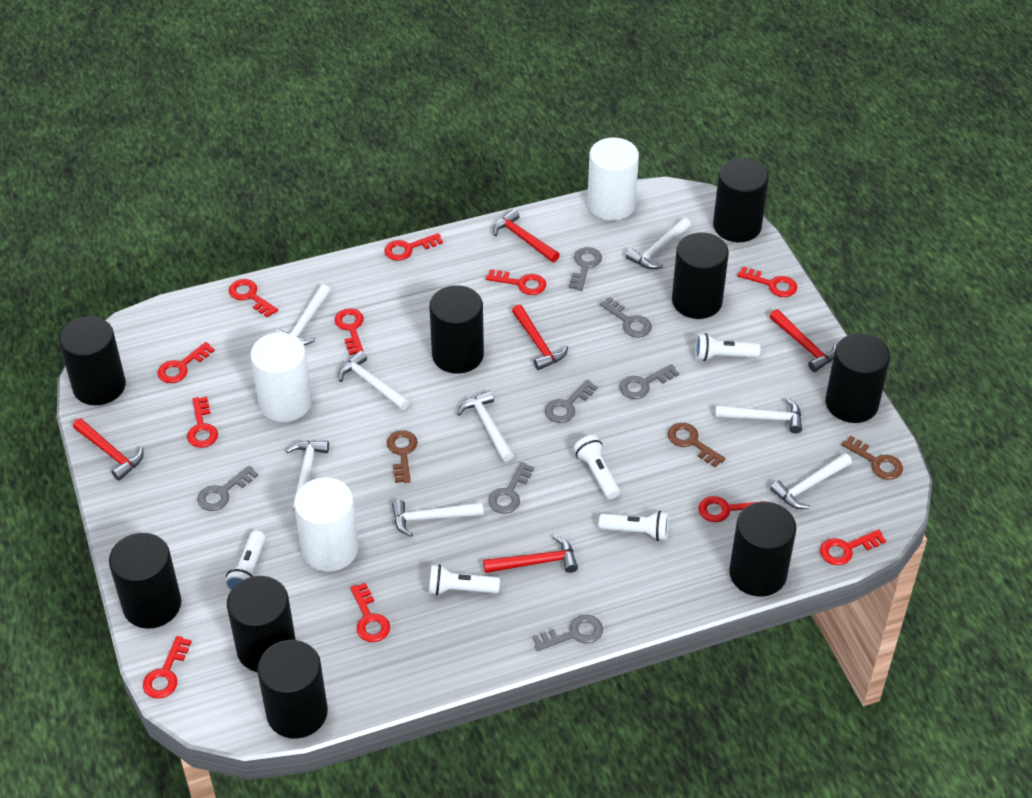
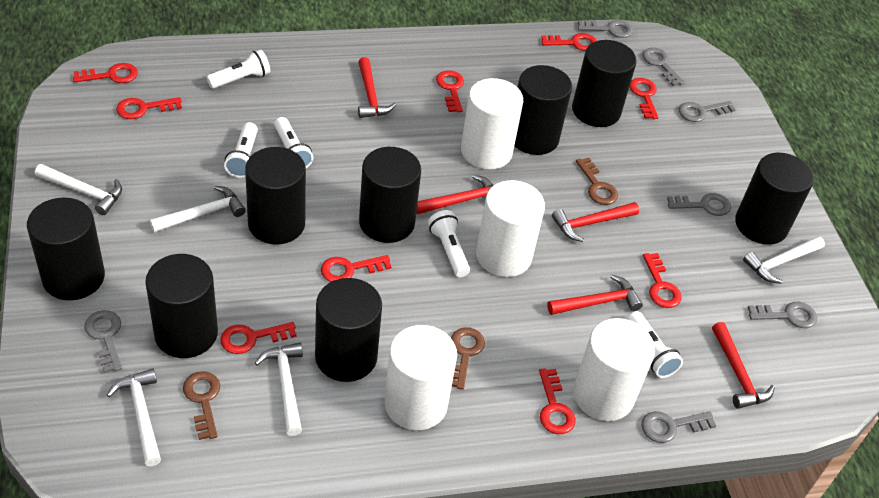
black cylinder: 9 -> 8
red key: 11 -> 9
white cylinder: 3 -> 4
white hammer: 8 -> 5

